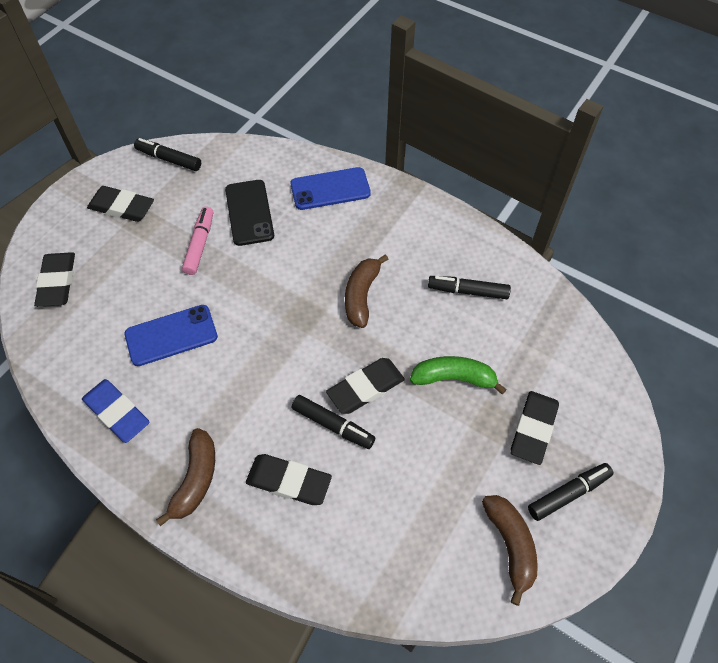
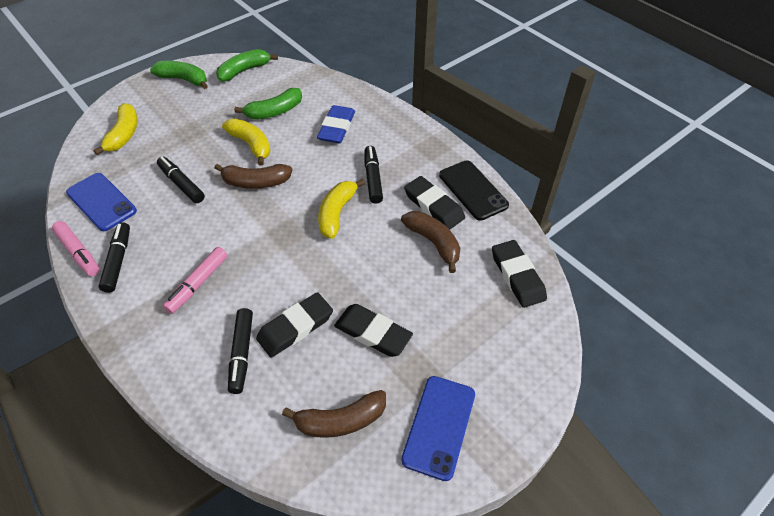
black eraser: 5 -> 4
green banana: 1 -> 3
pink marker: 1 -> 2
yellow banana: 0 -> 3

